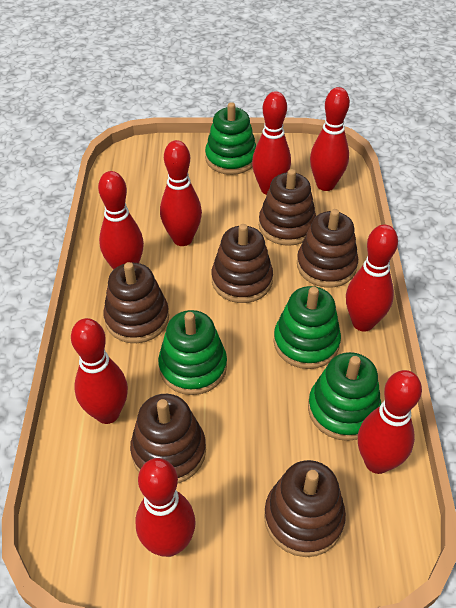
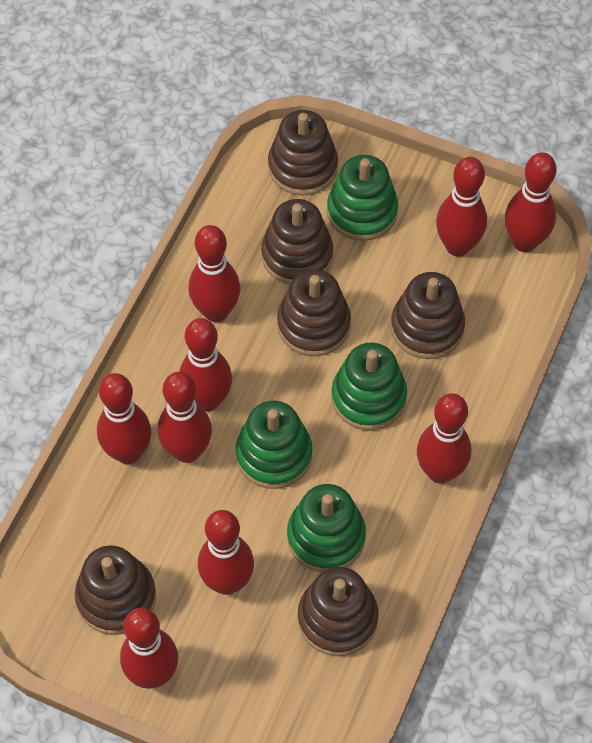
red bowling pin: 8 -> 9

